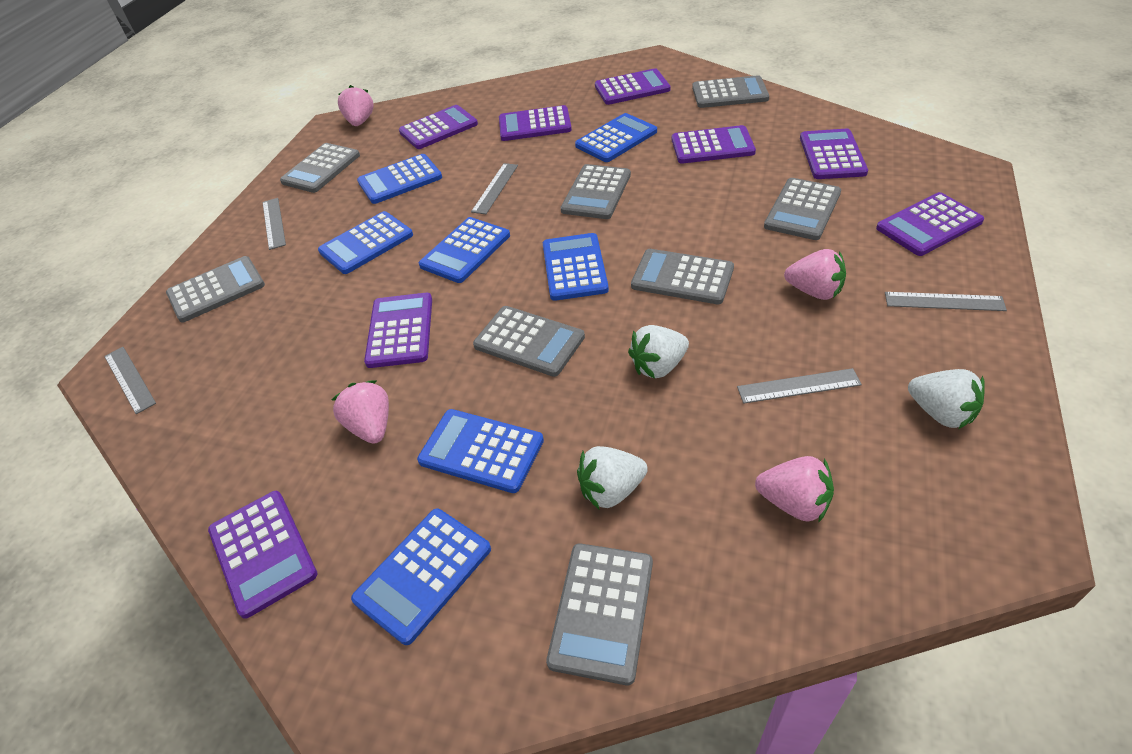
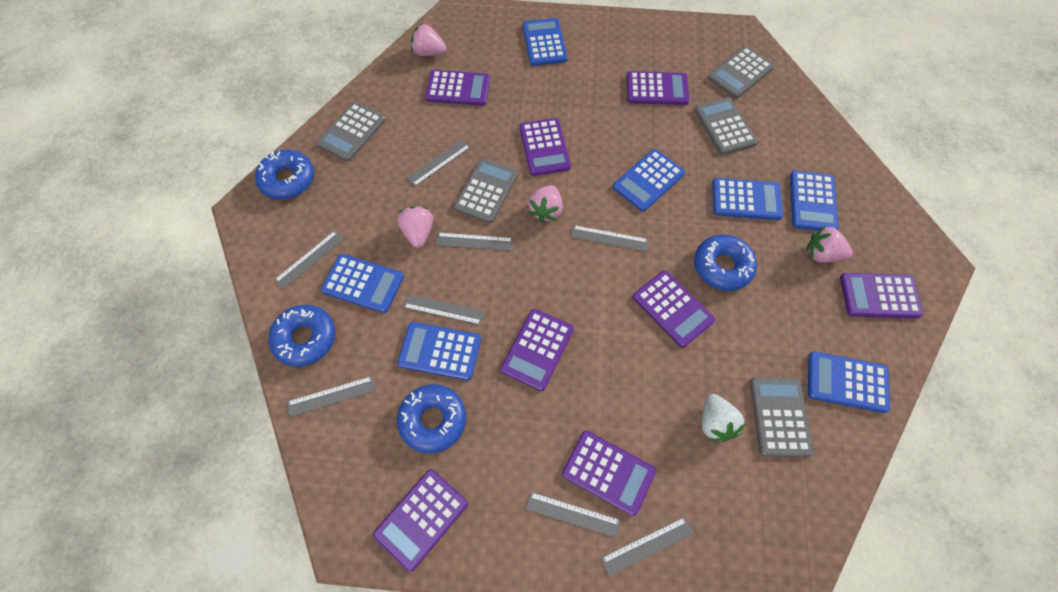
blue donut: 0 -> 4
grey calculator: 8 -> 5
grey ruler: 5 -> 8
white strawberry: 3 -> 1

